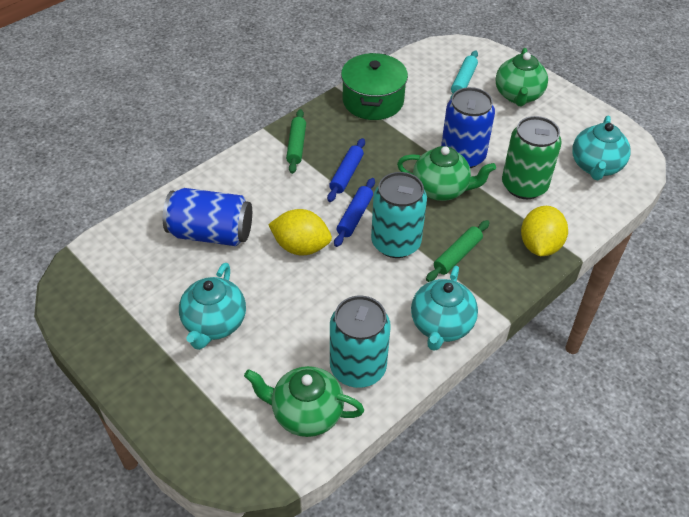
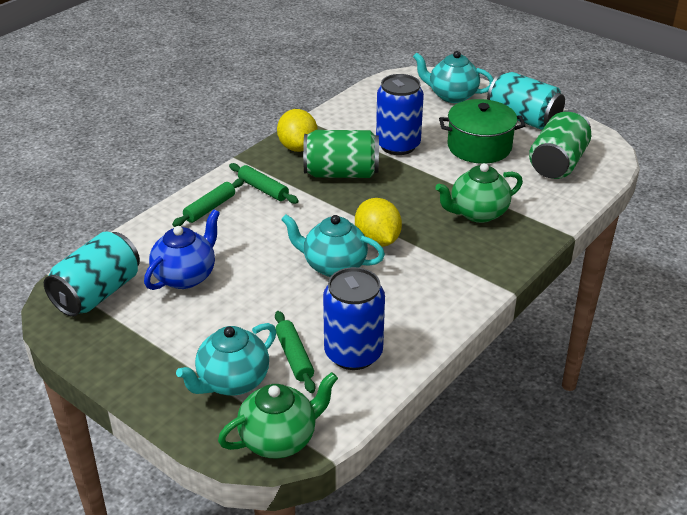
blue rolling pin: 2 -> 0
blue teapot: 0 -> 1
green can: 1 -> 2
green rolling pin: 2 -> 3
green teapot: 3 -> 2
turquoise rolling pin: 1 -> 0

